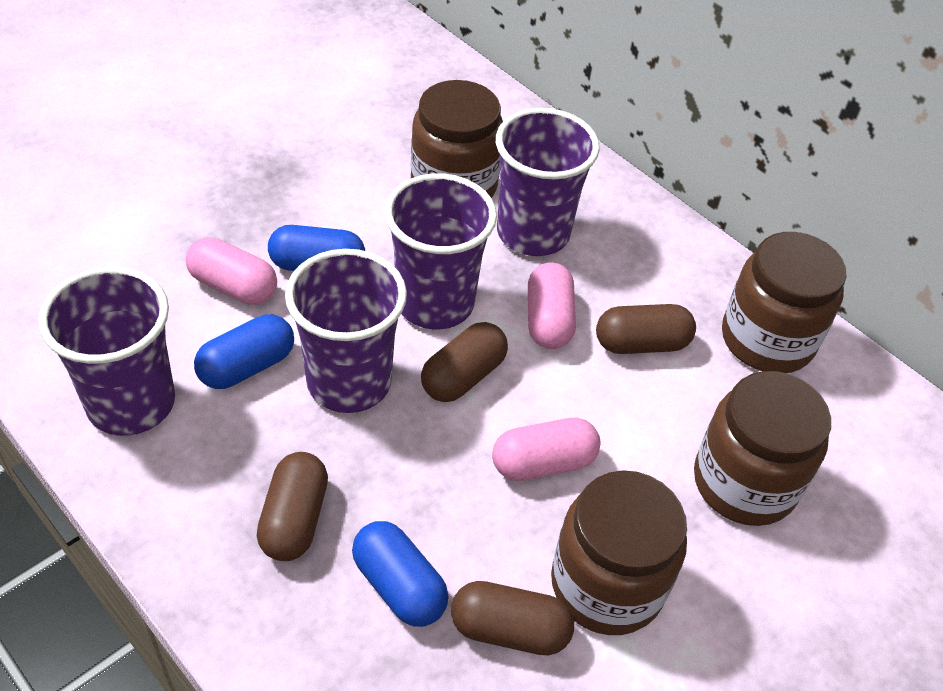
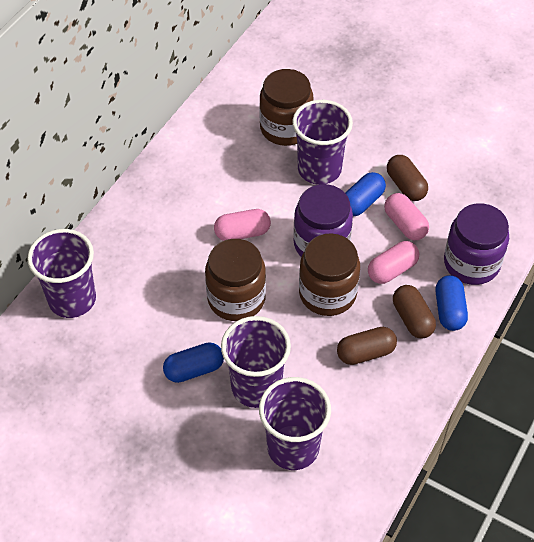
brown capsule: 4 -> 3
brown jar: 4 -> 3
purple jar: 0 -> 2

